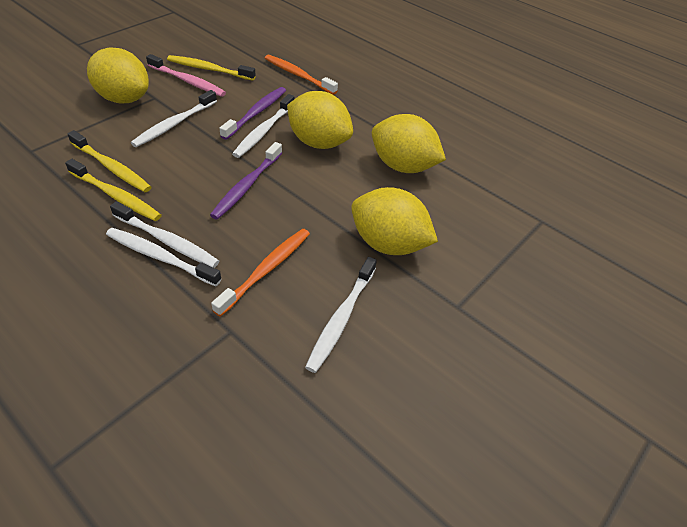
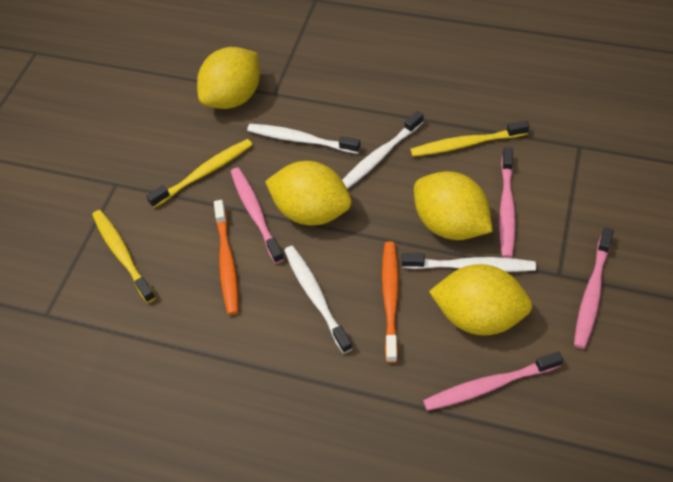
pink toothbrush: 1 -> 4
purple toothbrush: 2 -> 0
white toothbrush: 5 -> 4

